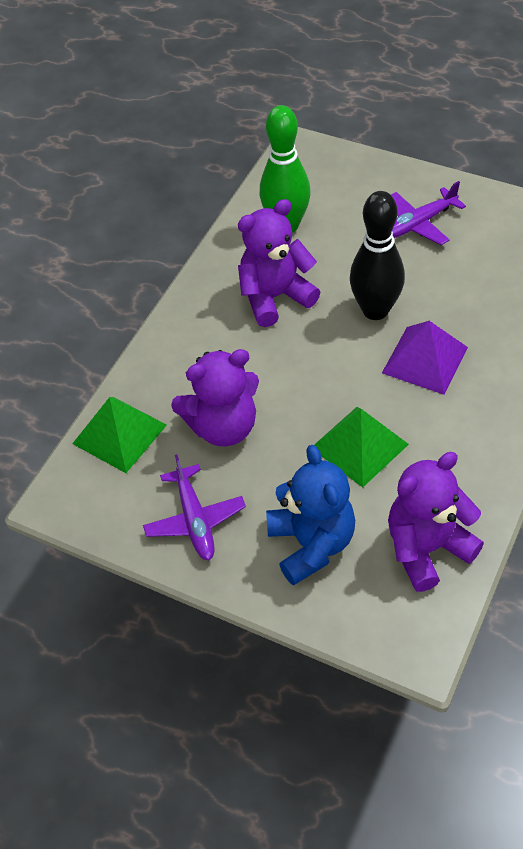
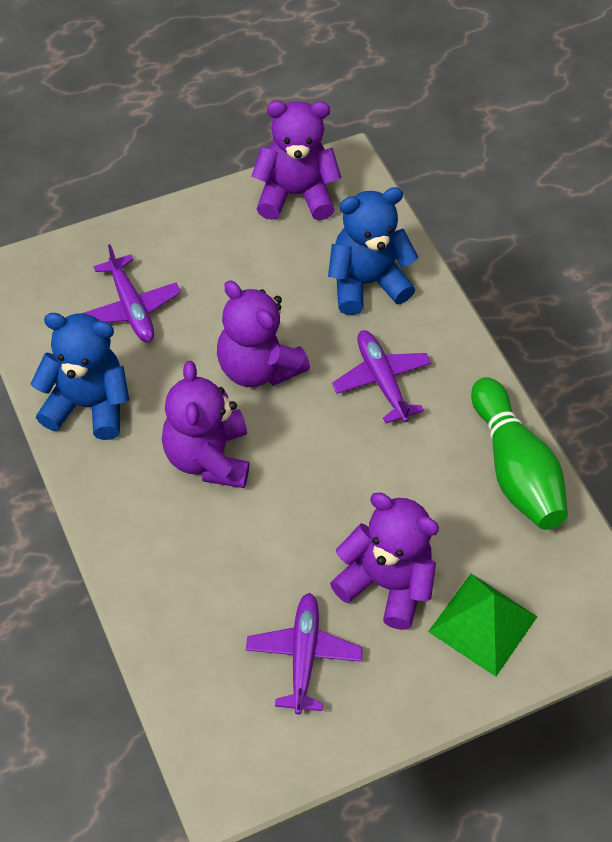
black bowling pin: 1 -> 0
blue teddy bear: 1 -> 2
green pyramid: 2 -> 1
purple plane: 2 -> 3
purple pyramid: 1 -> 0
purple teddy bear: 3 -> 4

